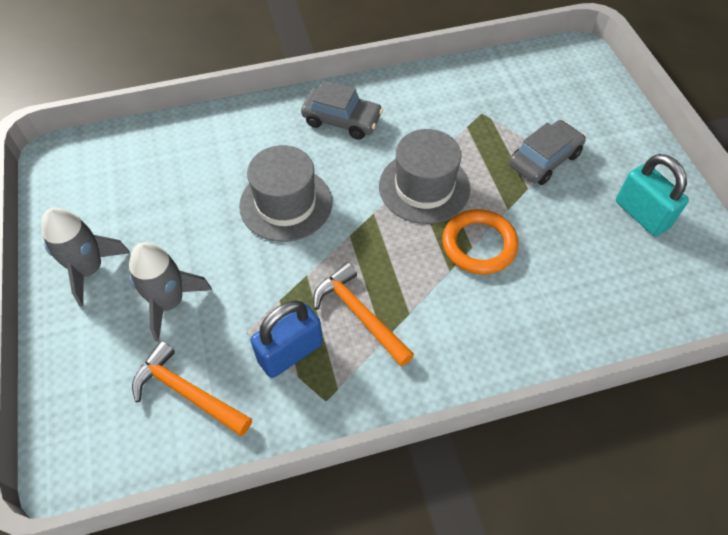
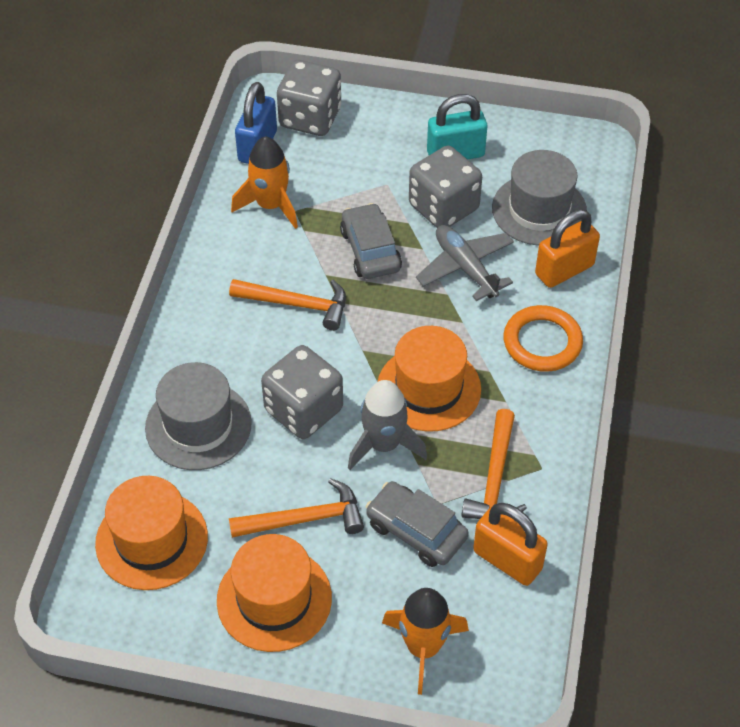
grey dice: 0 -> 3
grey plane: 0 -> 1
grey rocket: 2 -> 1
orange hammer: 2 -> 3
orange hat: 0 -> 3
orange padlock: 0 -> 2
orange rocket: 0 -> 2

